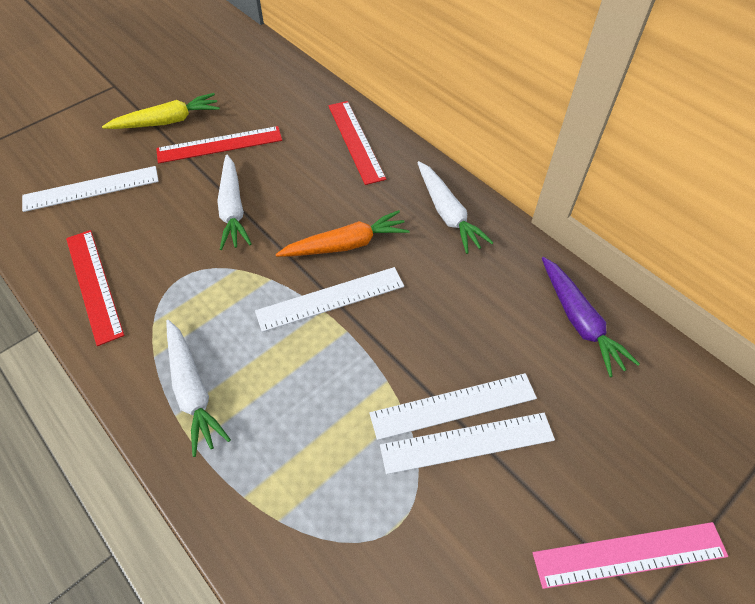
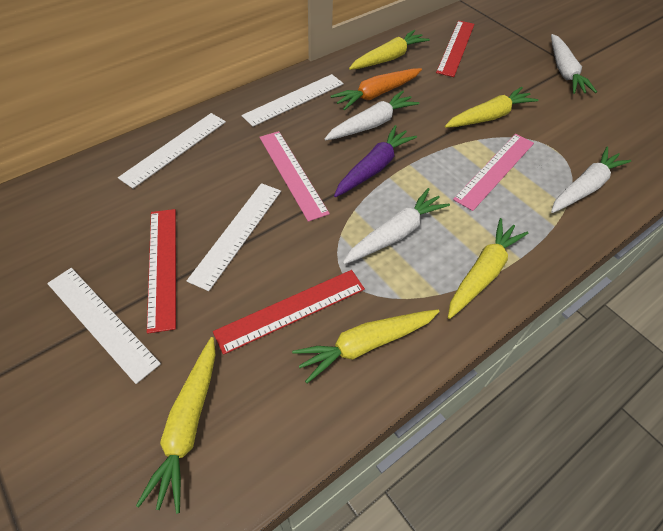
pink ruler: 1 -> 2
white carrot: 3 -> 4
yellow carrot: 1 -> 5

